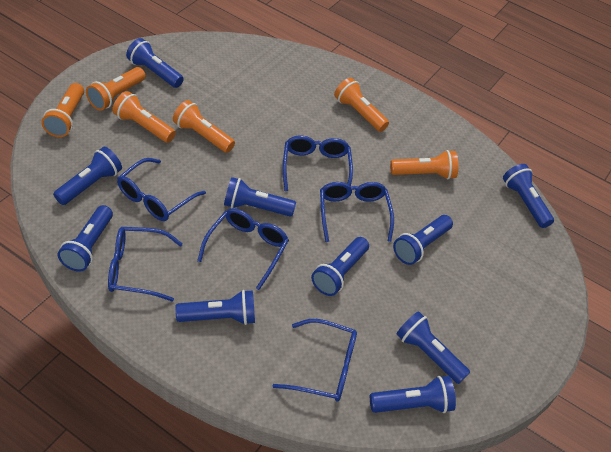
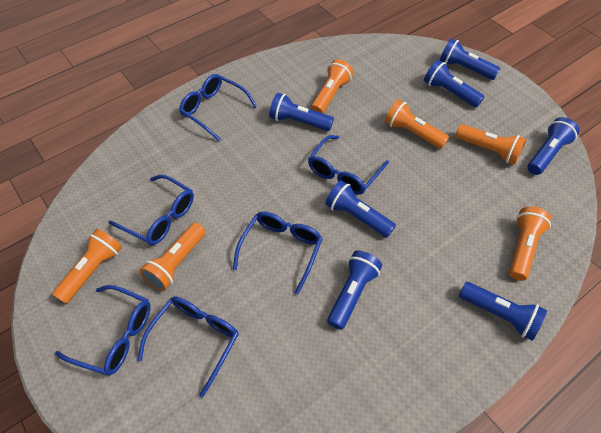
blue flashlight: 10 -> 7

